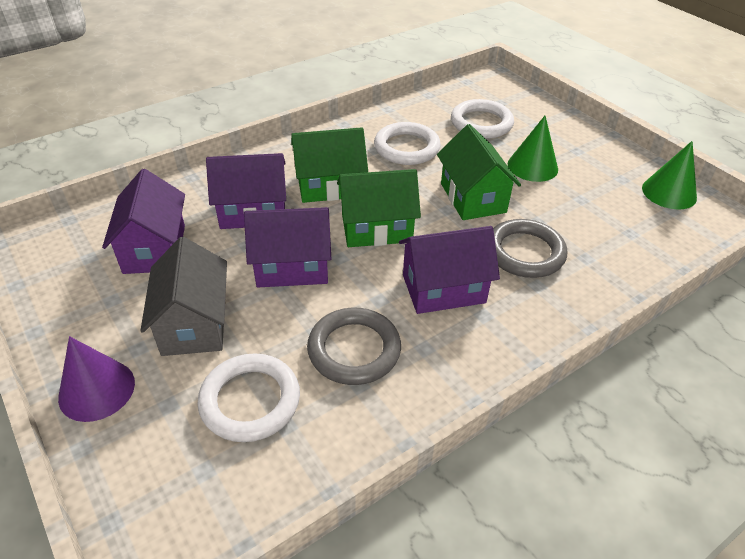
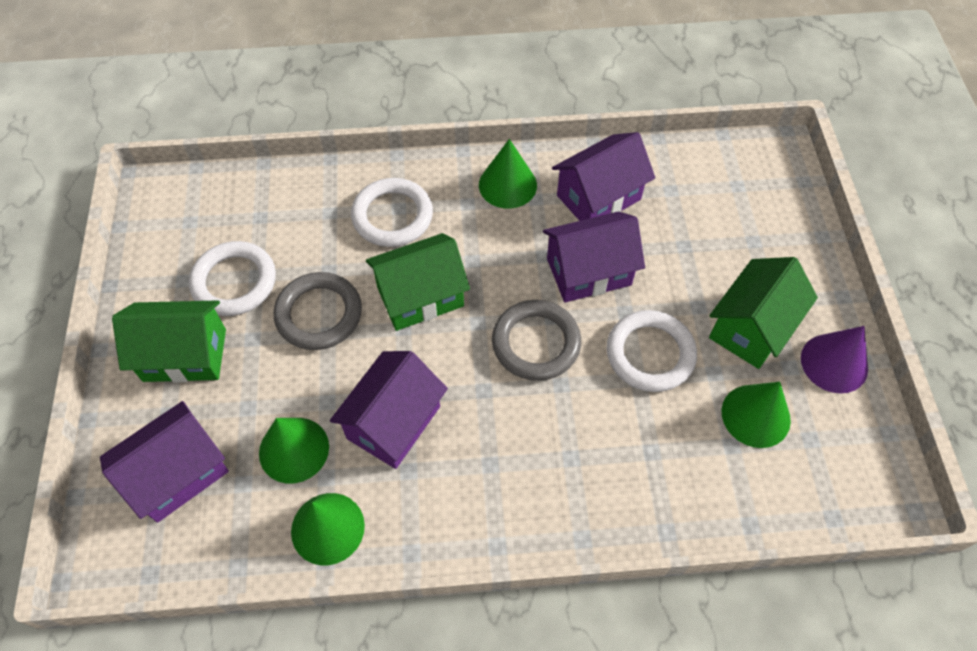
green cone: 2 -> 4
grey house: 1 -> 0

